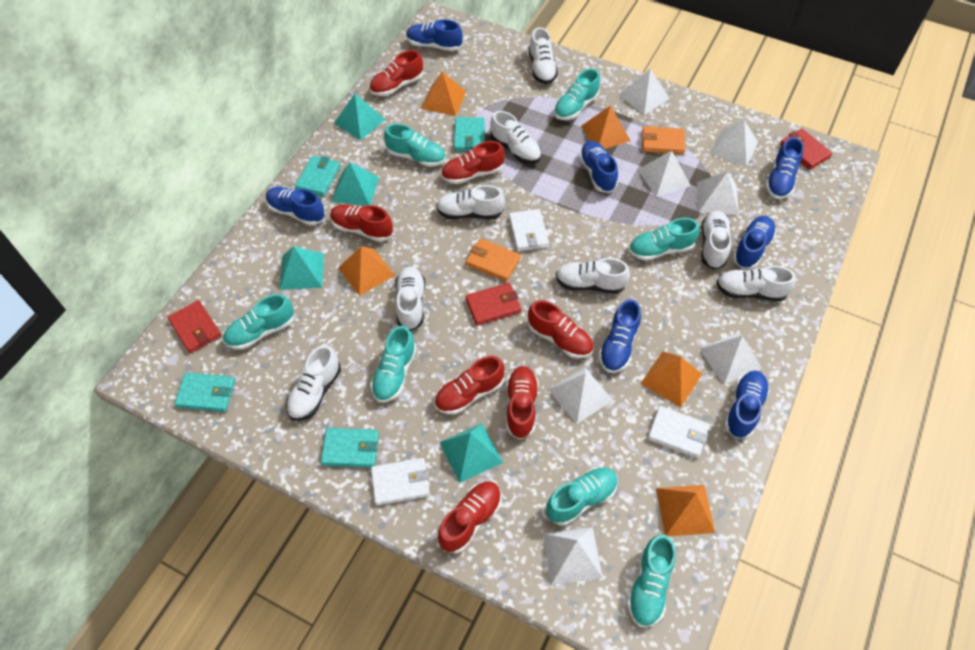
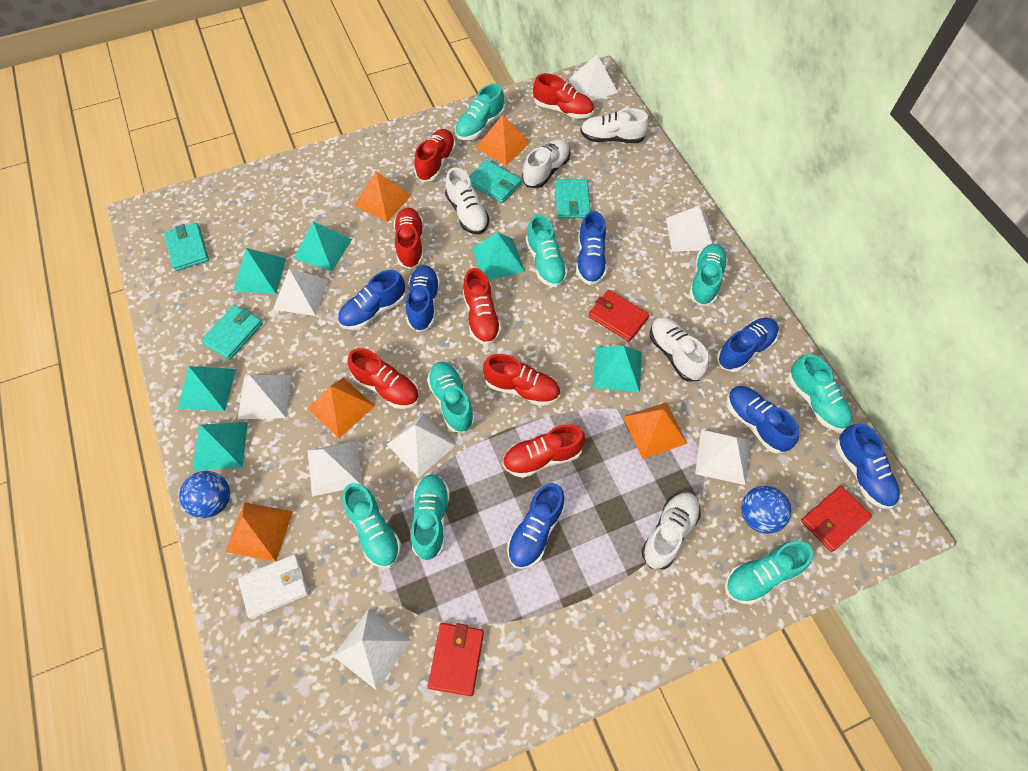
blue ball: 0 -> 2
orange wallet: 2 -> 0
turquoise pyramid: 4 -> 6
turquoise shoe: 7 -> 8
white pyramid: 7 -> 8
white shoe: 8 -> 5
white wallet: 3 -> 1

